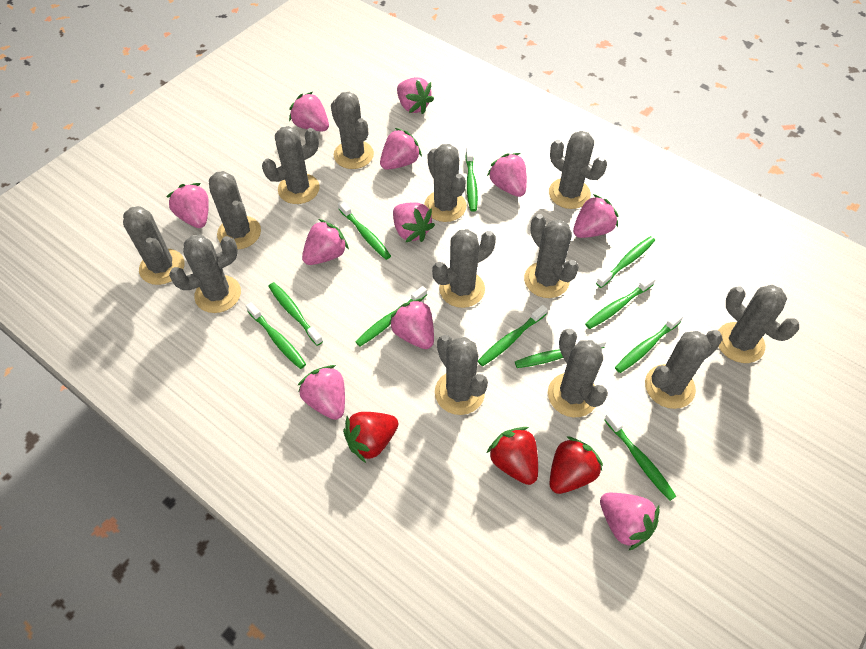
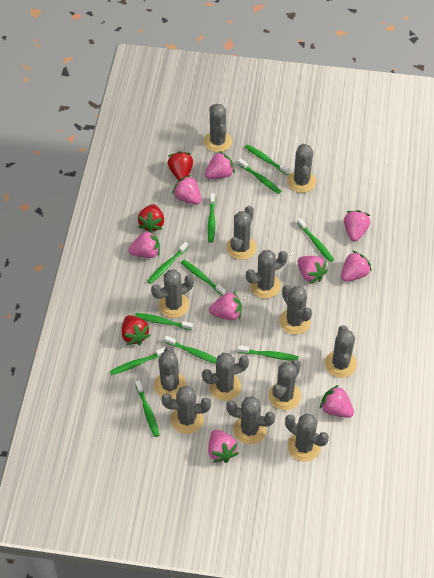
pink strawberry: 11 -> 9

